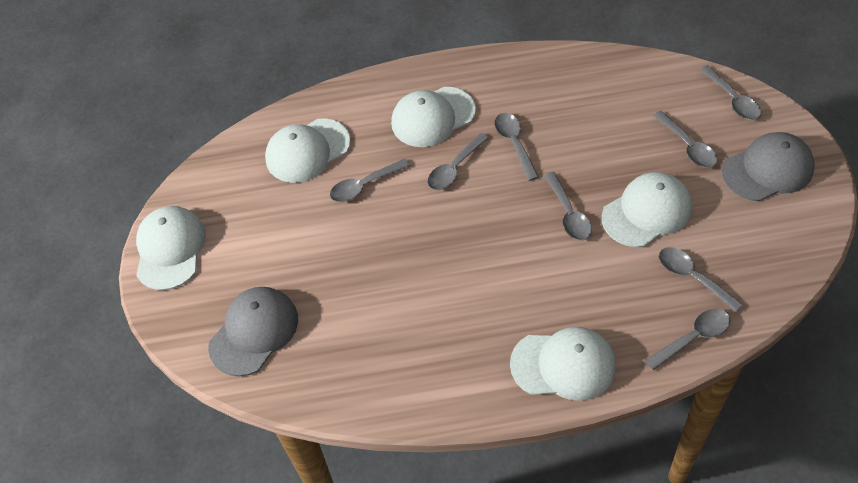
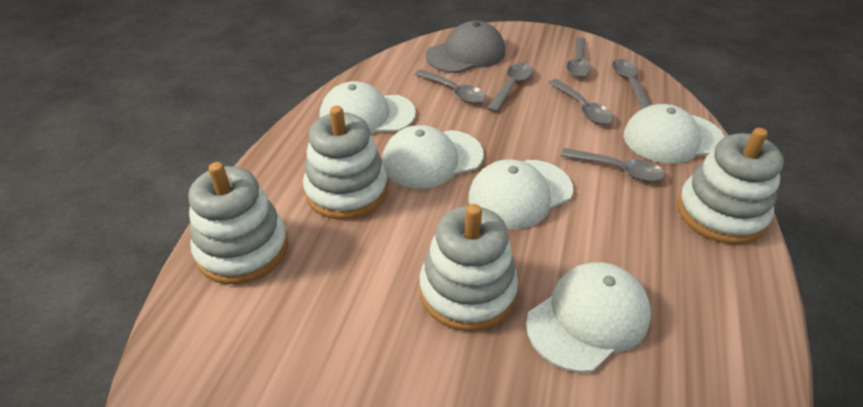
grey cap: 2 -> 1
grey spoon: 8 -> 6
white stacking toy: 0 -> 4

